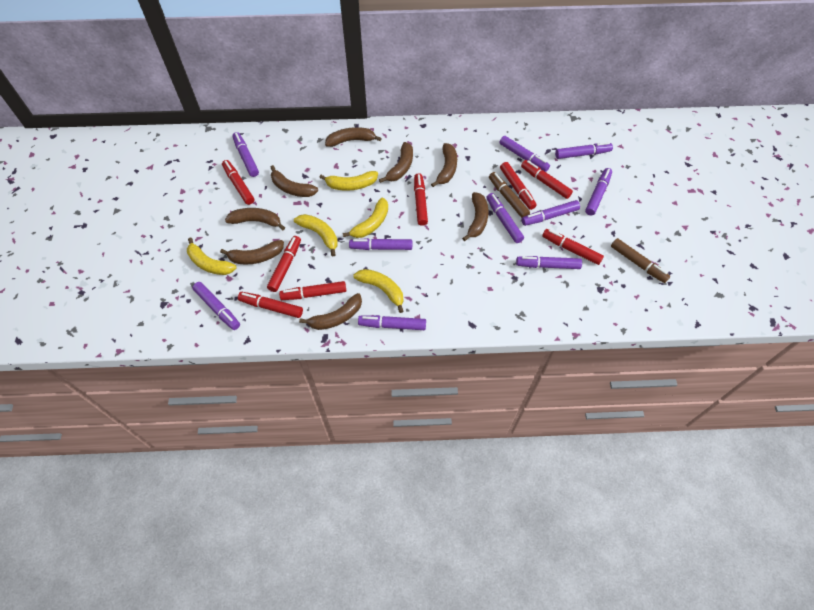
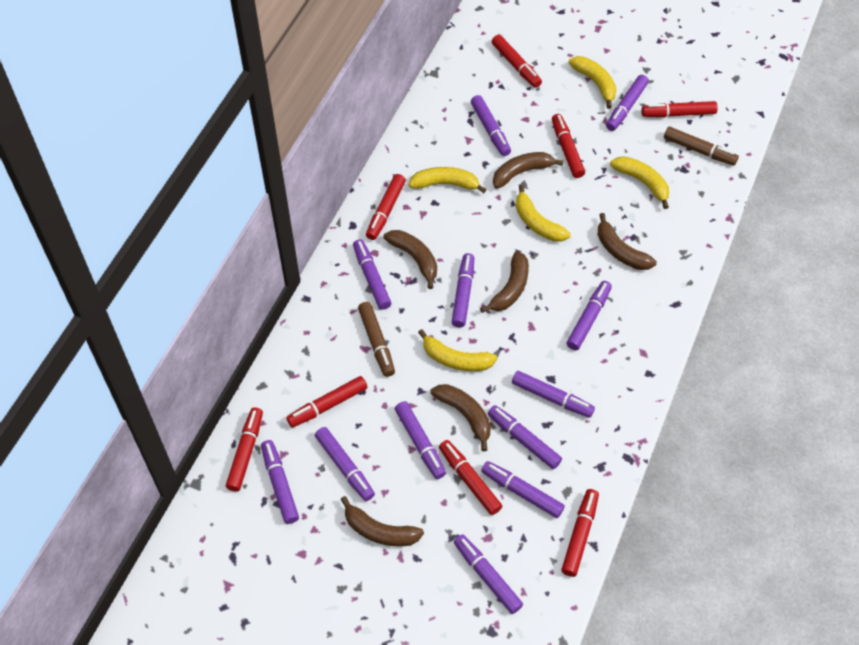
brown banana: 8 -> 6
purple marker: 10 -> 12

